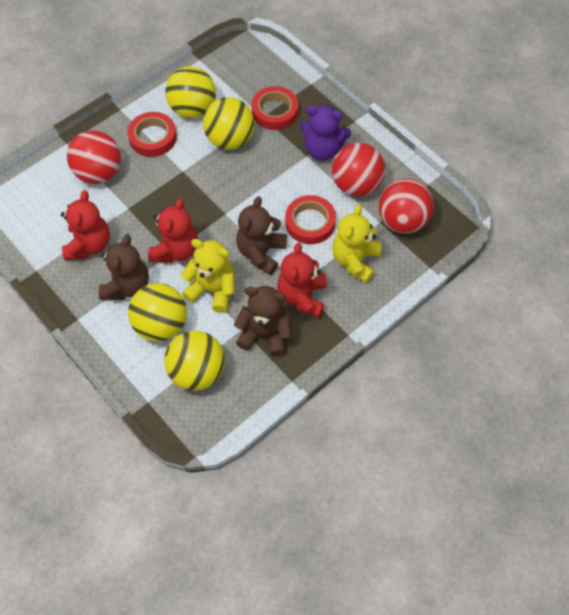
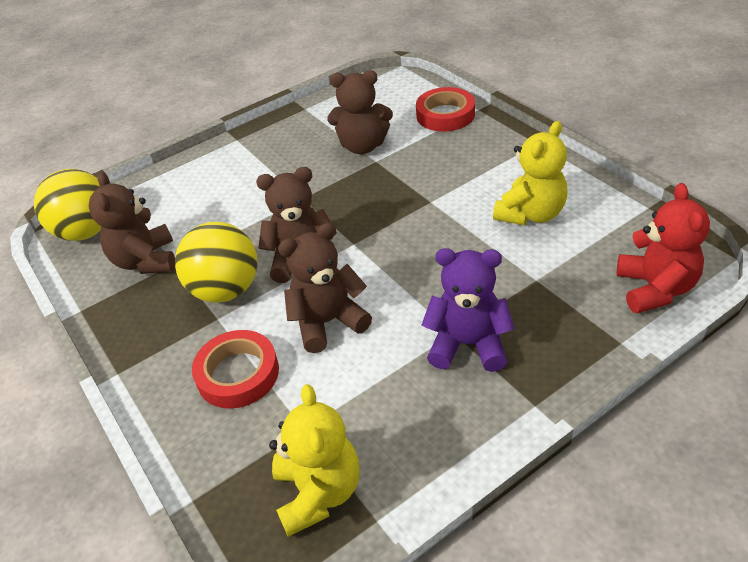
brown teddy bear: 3 -> 4
red ball: 3 -> 0
red tape: 3 -> 2
red teddy bear: 3 -> 1
yellow ball: 4 -> 2

